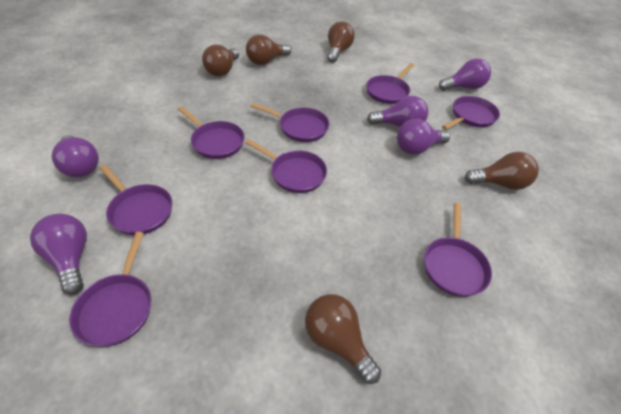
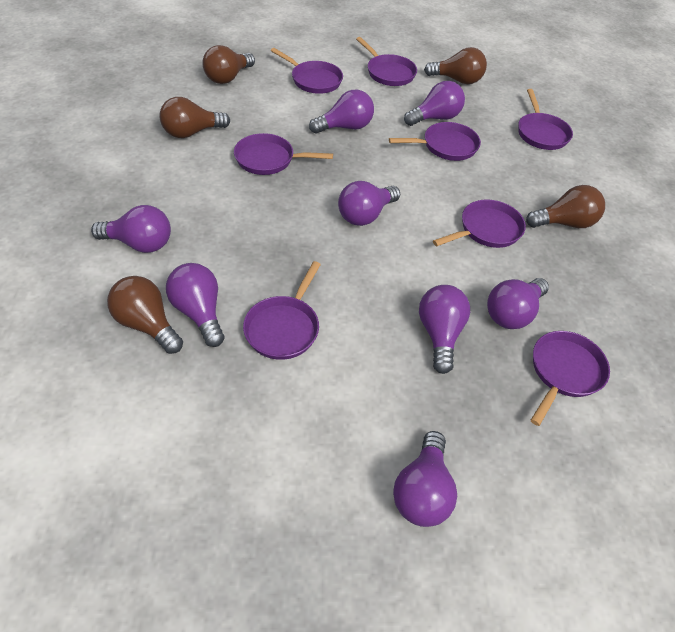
purple light bulb: 5 -> 8

